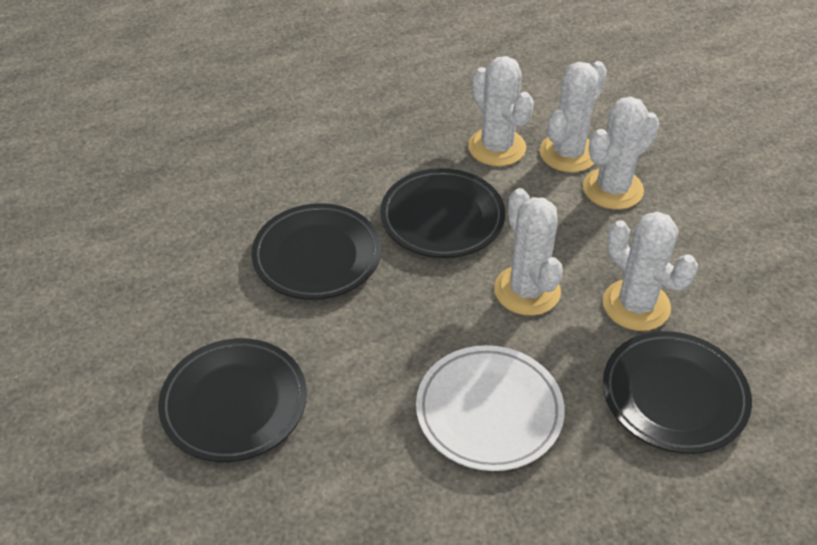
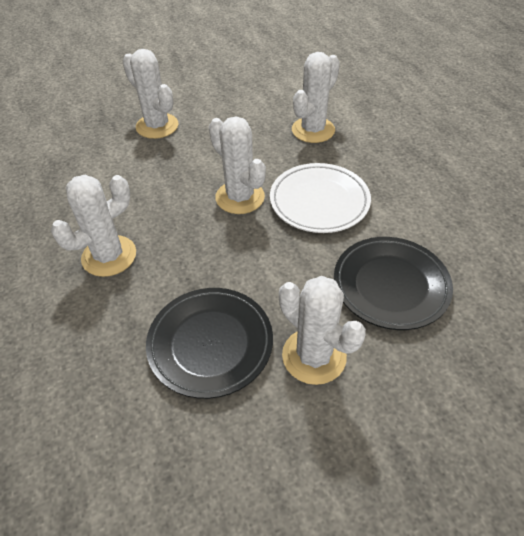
black plate: 4 -> 2

